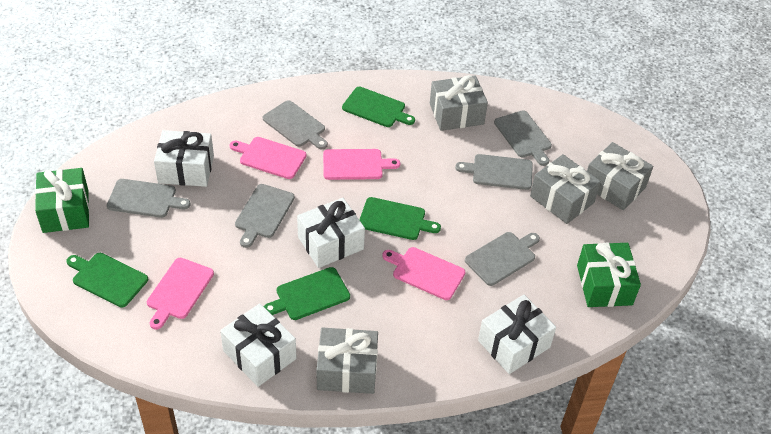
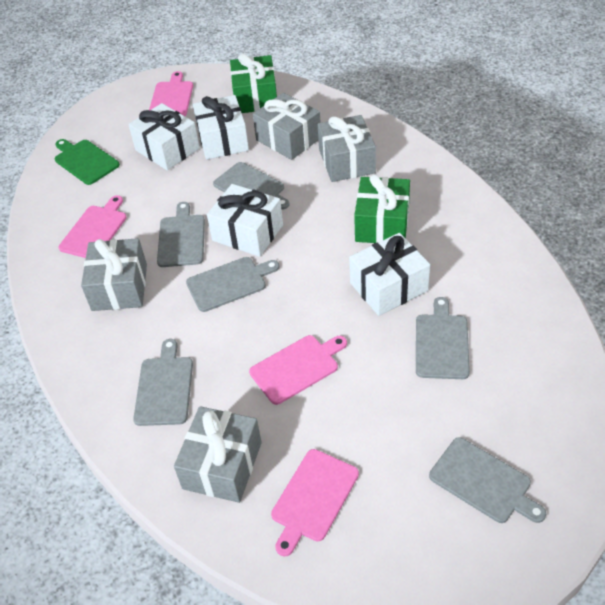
green cutting board: 4 -> 1

